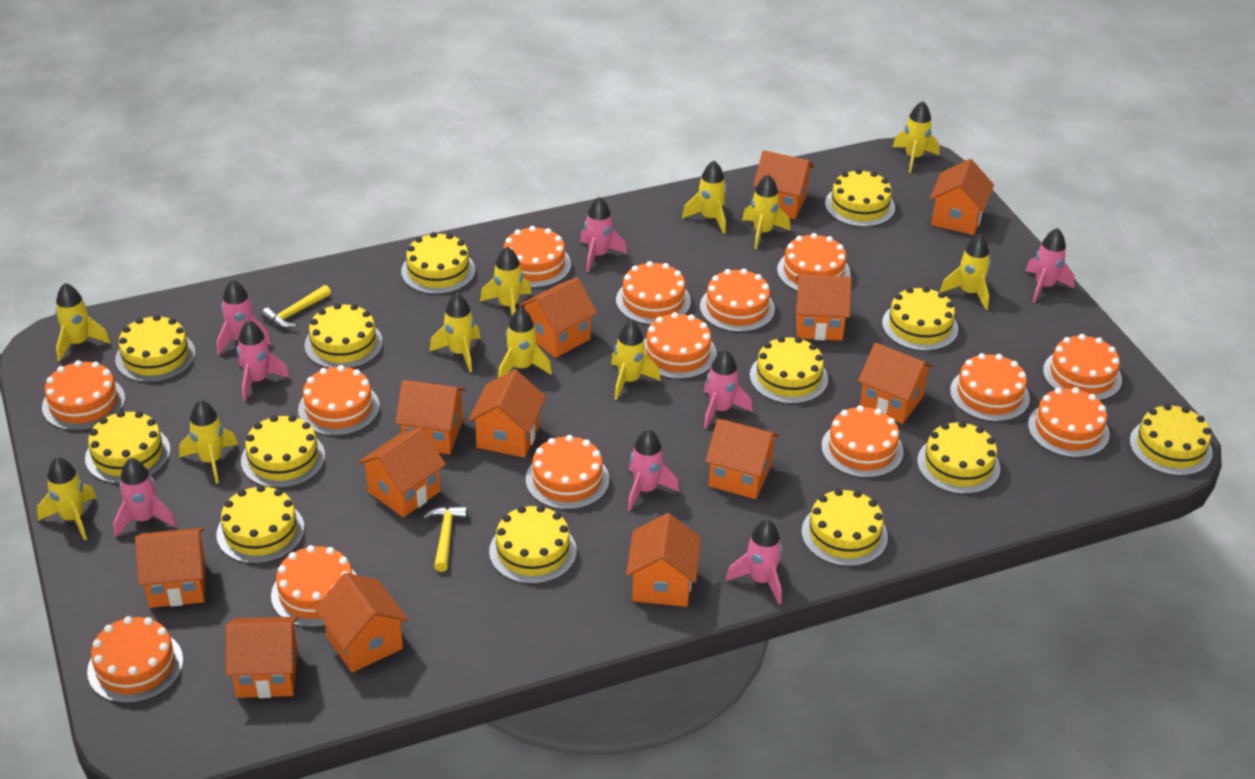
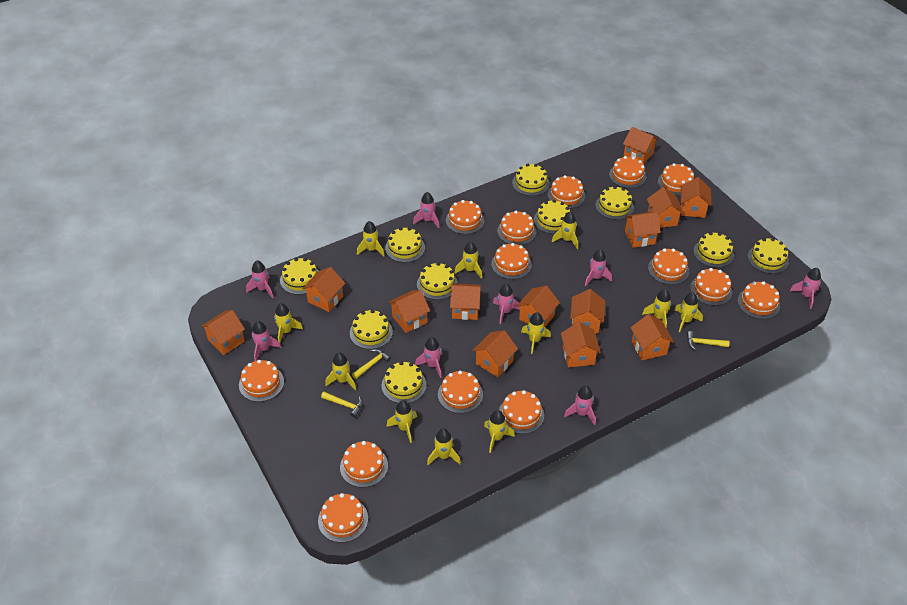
yellow cake: 13 -> 10
yellow hammer: 2 -> 3

